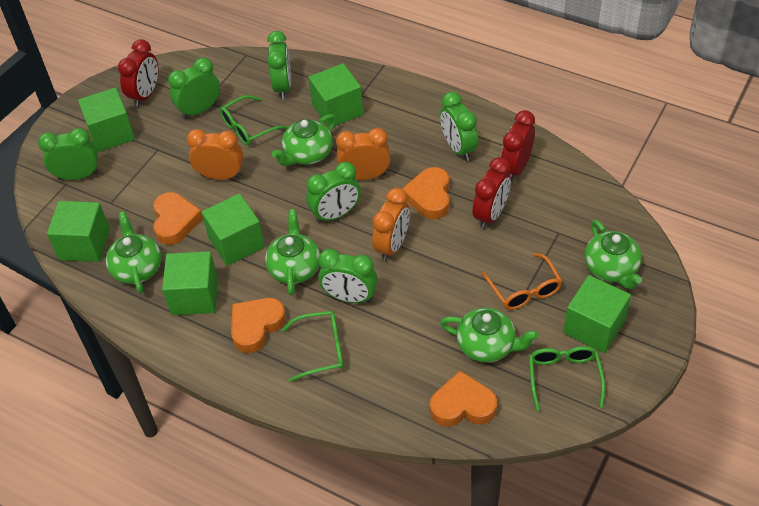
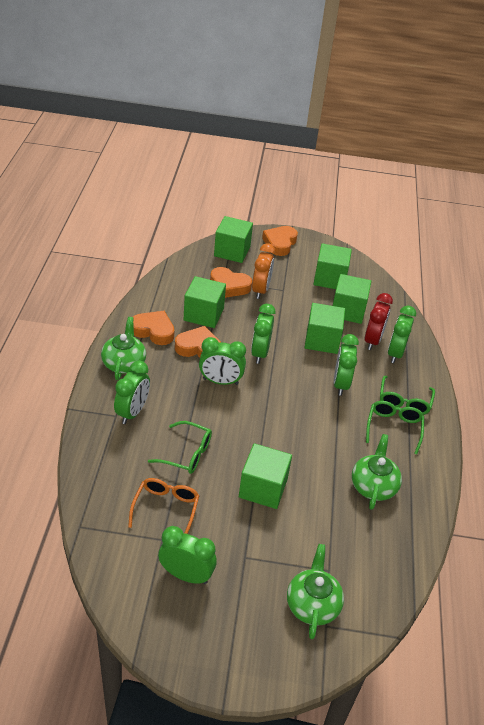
green teapot: 5 -> 3
orange clock: 3 -> 1
red clock: 3 -> 1

